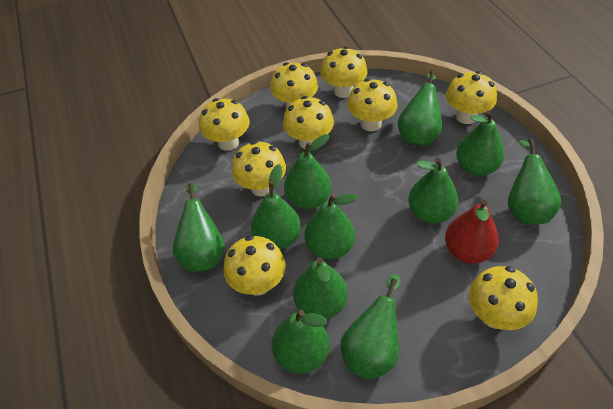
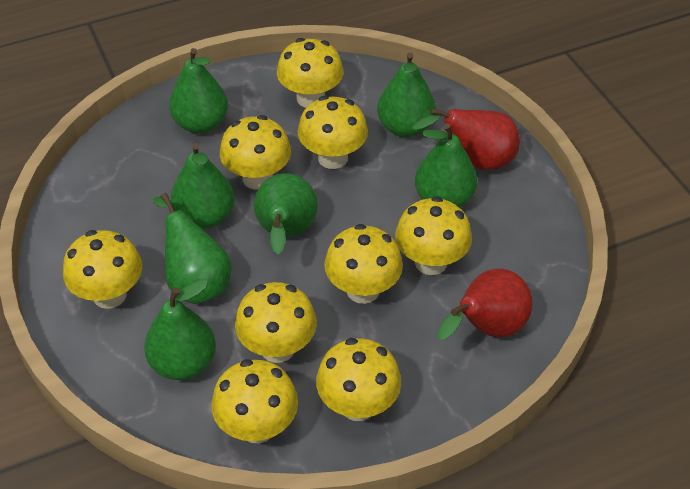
green pear: 11 -> 7
red pear: 1 -> 2

